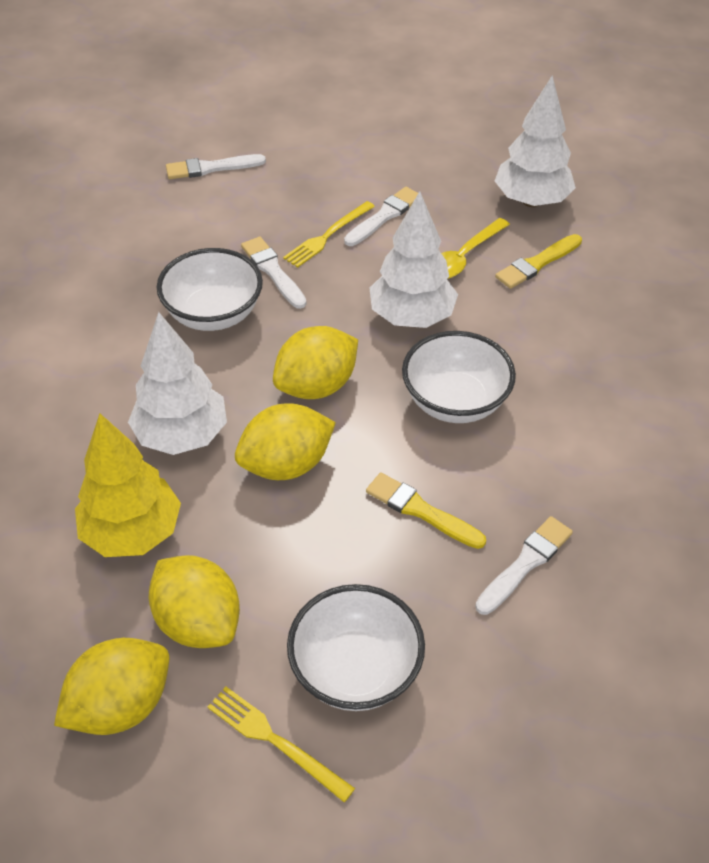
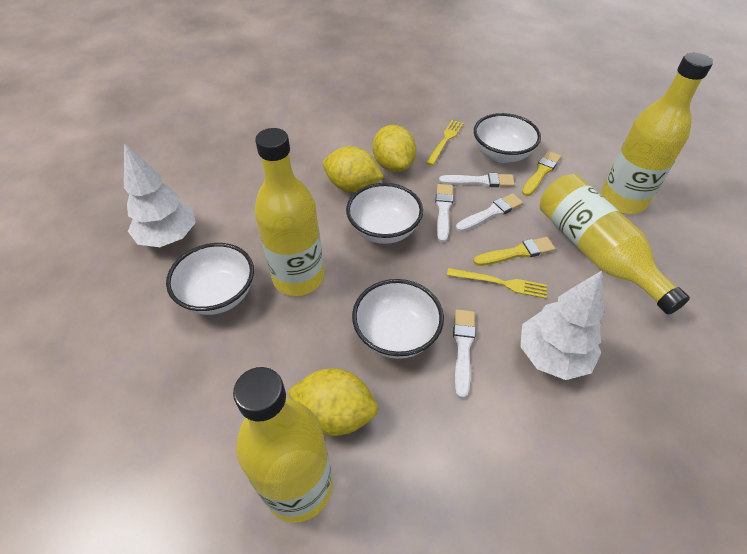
white bowl: 3 -> 4
white tree: 3 -> 2
yellow bottle: 0 -> 4
yellow lemon: 4 -> 3
yellow spoon: 1 -> 0
yellow tree: 1 -> 0

